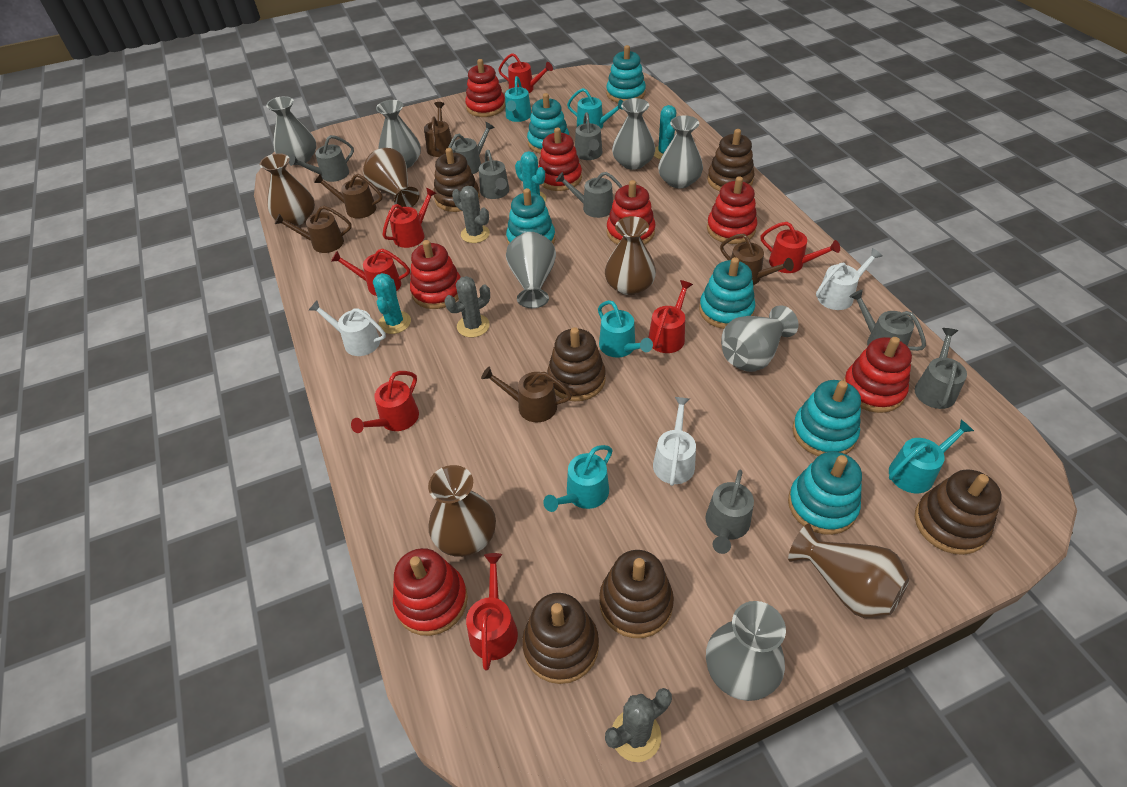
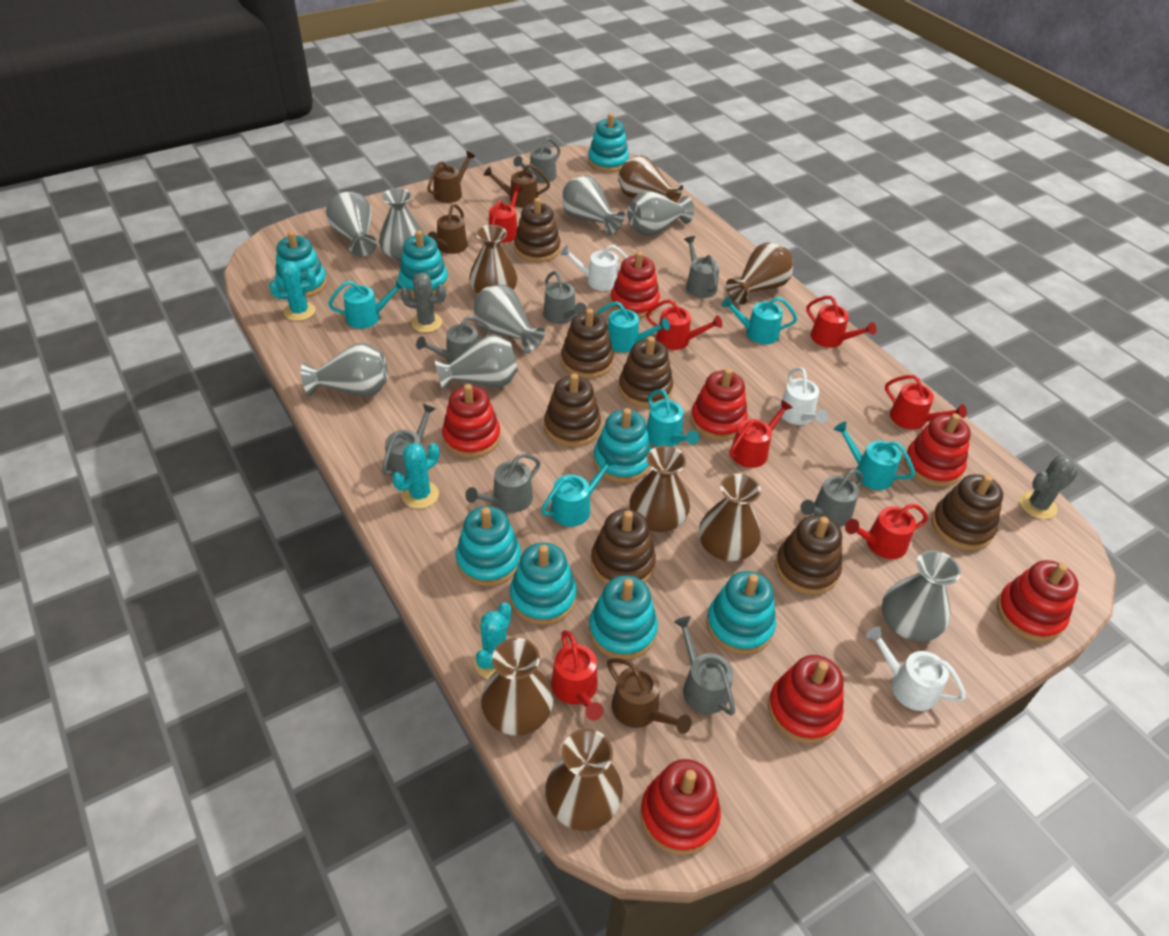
brown stacking toy: 6 -> 7
brown vase: 5 -> 7
brown watering can: 5 -> 4
grey cactus: 3 -> 2
grey vase: 7 -> 8
turquoise stacking toy: 6 -> 8
turquoise watering can: 5 -> 6

